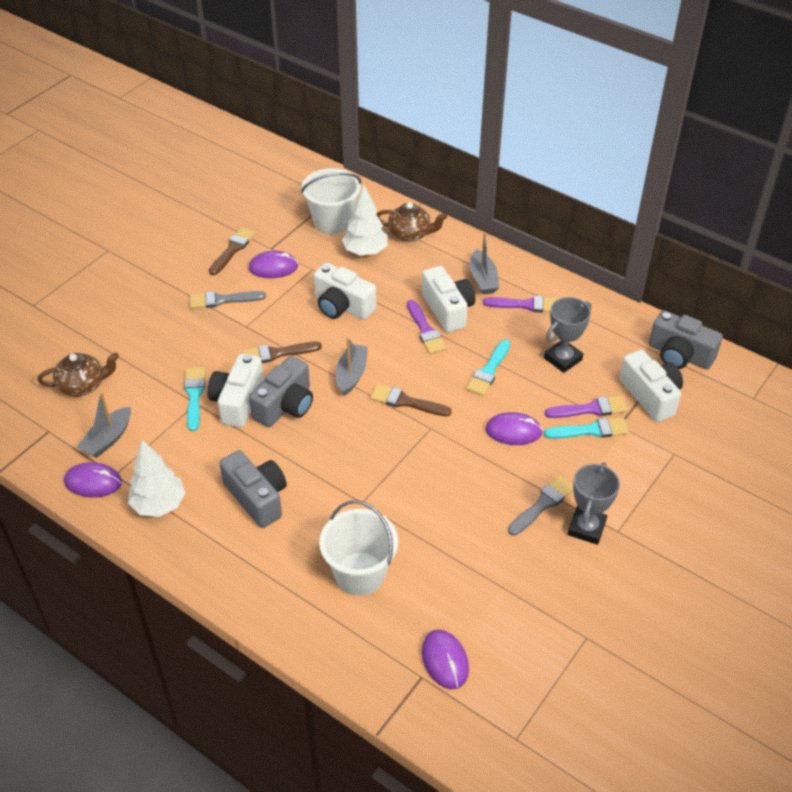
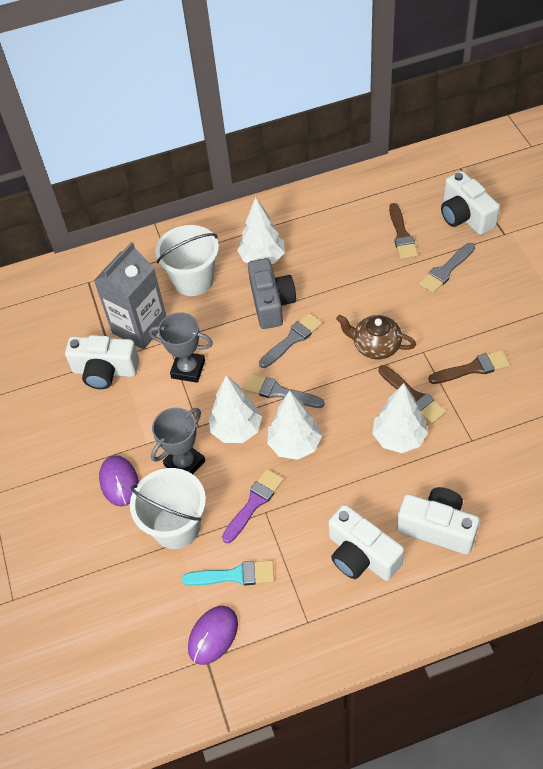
brown teapot: 2 -> 1
grey boat: 3 -> 0
grey brush: 2 -> 3
grey camera: 3 -> 1
grey carton: 0 -> 1
purple brush: 3 -> 1
purple mouse: 4 -> 2
turquoise brush: 3 -> 1
white tree: 2 -> 4

